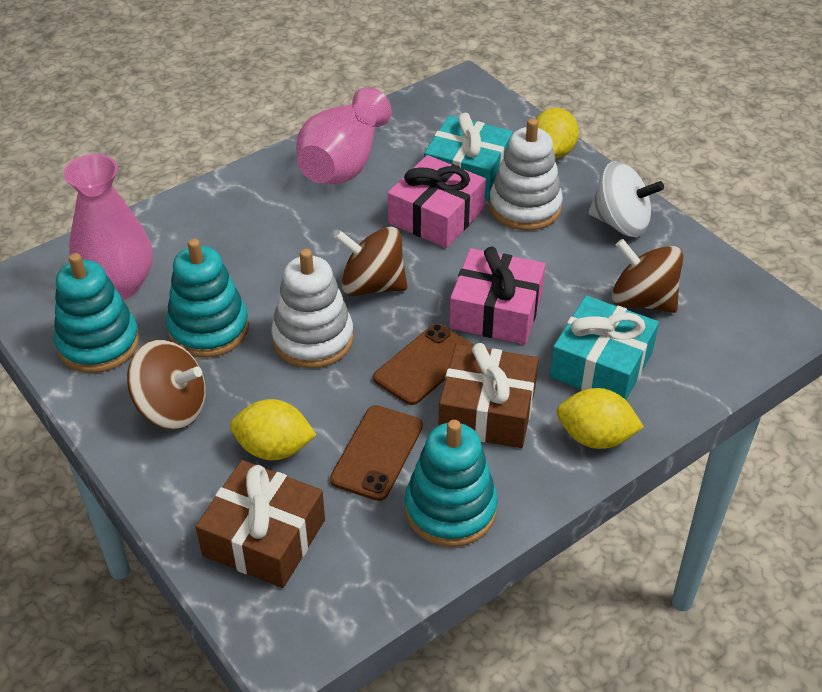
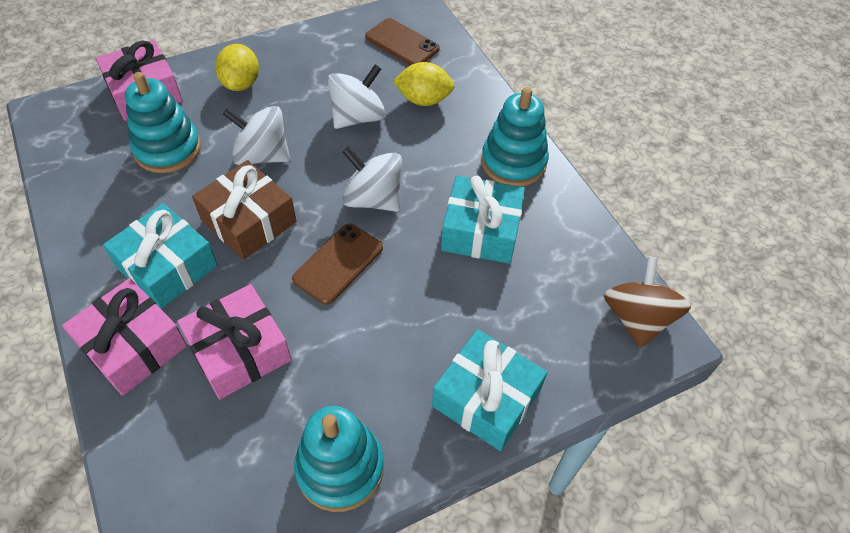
brown gift: 2 -> 1
brown spinning top: 3 -> 1
pink gift: 2 -> 3
pink vase: 2 -> 0
turquoise gift: 2 -> 3
white spinning top: 1 -> 3
white stacking toy: 2 -> 0
yellow lemon: 3 -> 2

